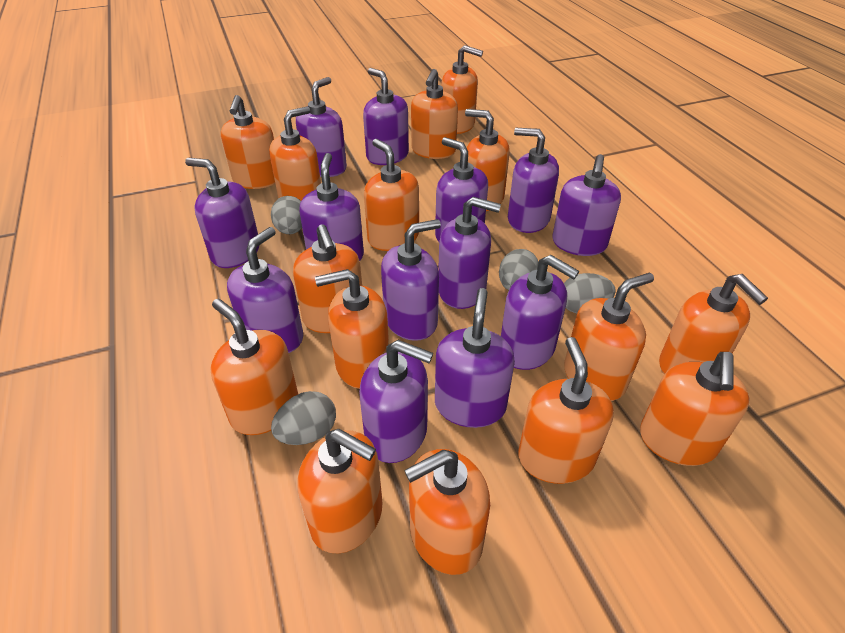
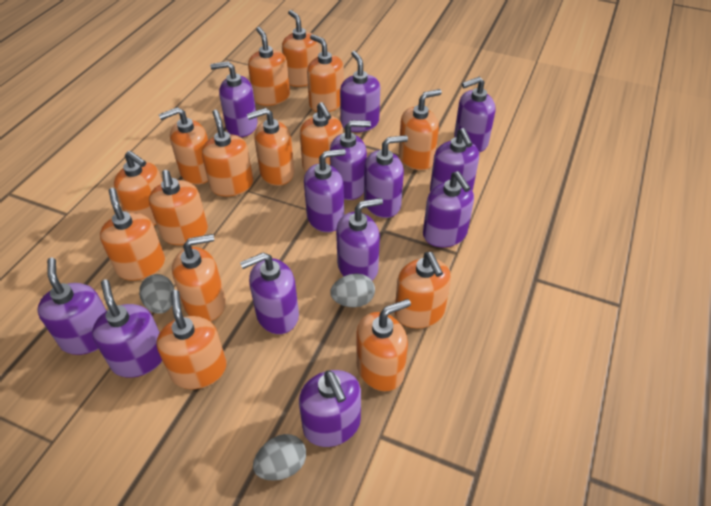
grey egg: 4 -> 3

